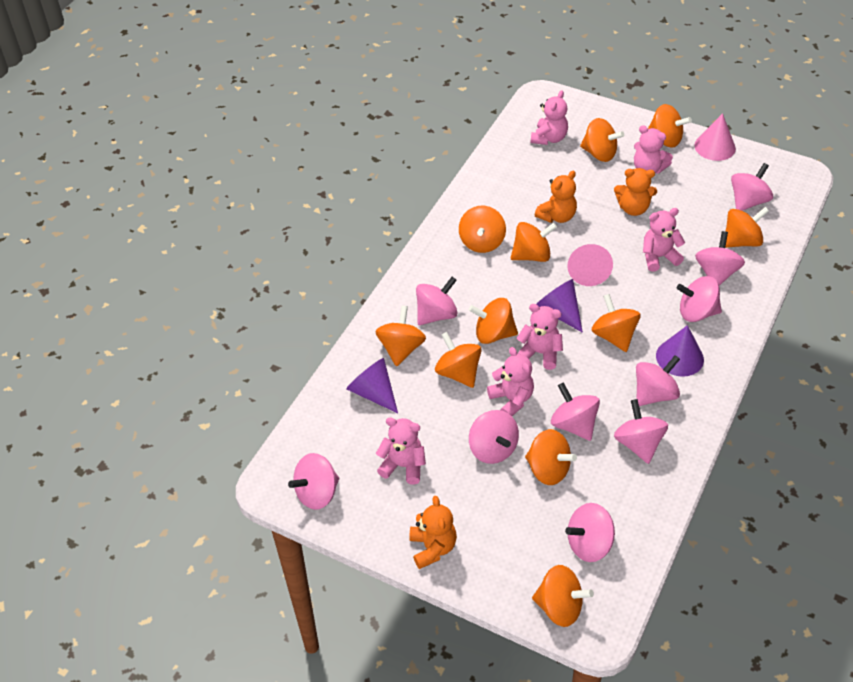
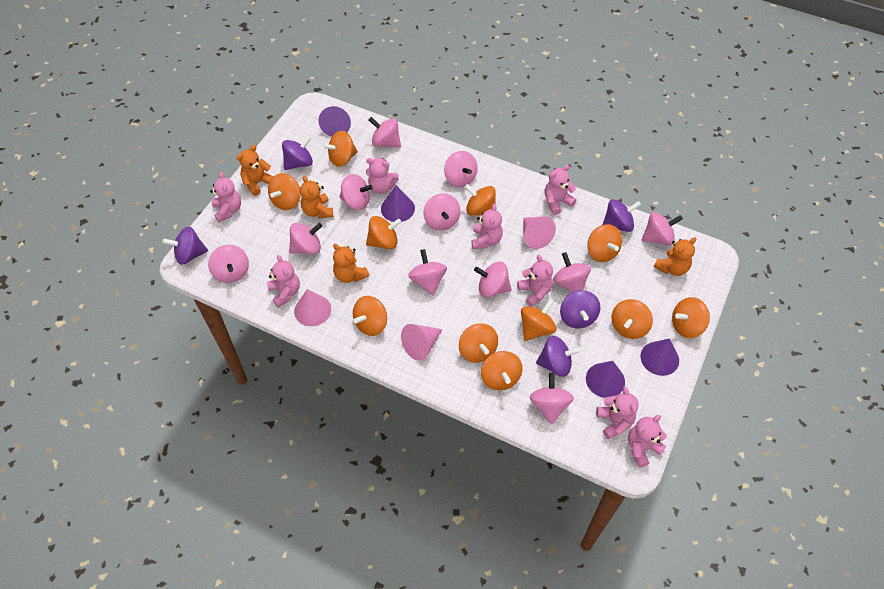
orange teddy bear: 3 -> 4
pink cone: 2 -> 3
pink spinning top: 10 -> 11
pink teddy bear: 6 -> 8
purple cone: 3 -> 4
purple spinning top: 0 -> 5

